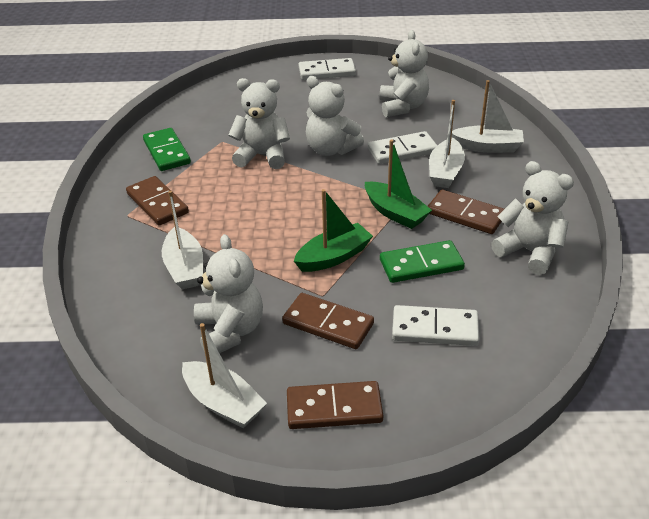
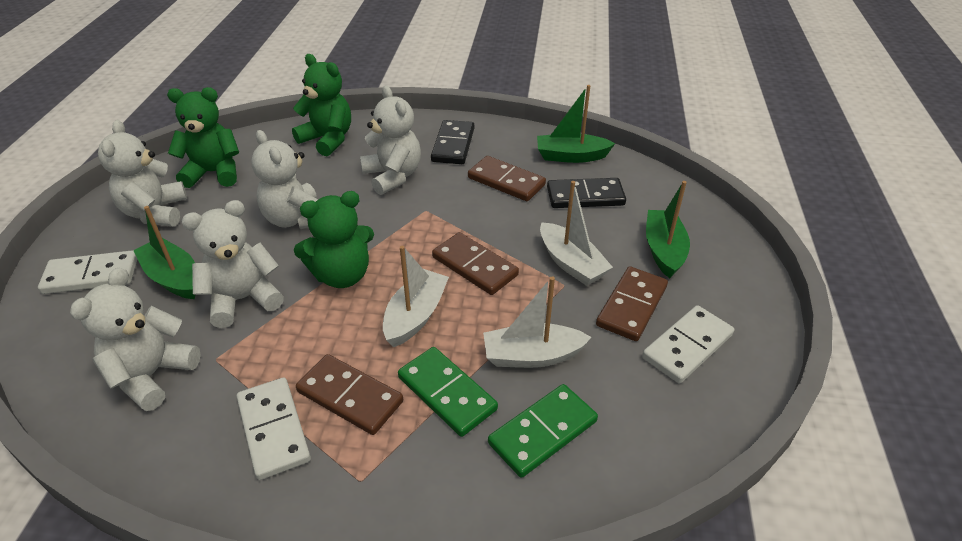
black domino: 0 -> 2
green boat: 2 -> 3
green teddy bear: 0 -> 3
white boat: 4 -> 3

